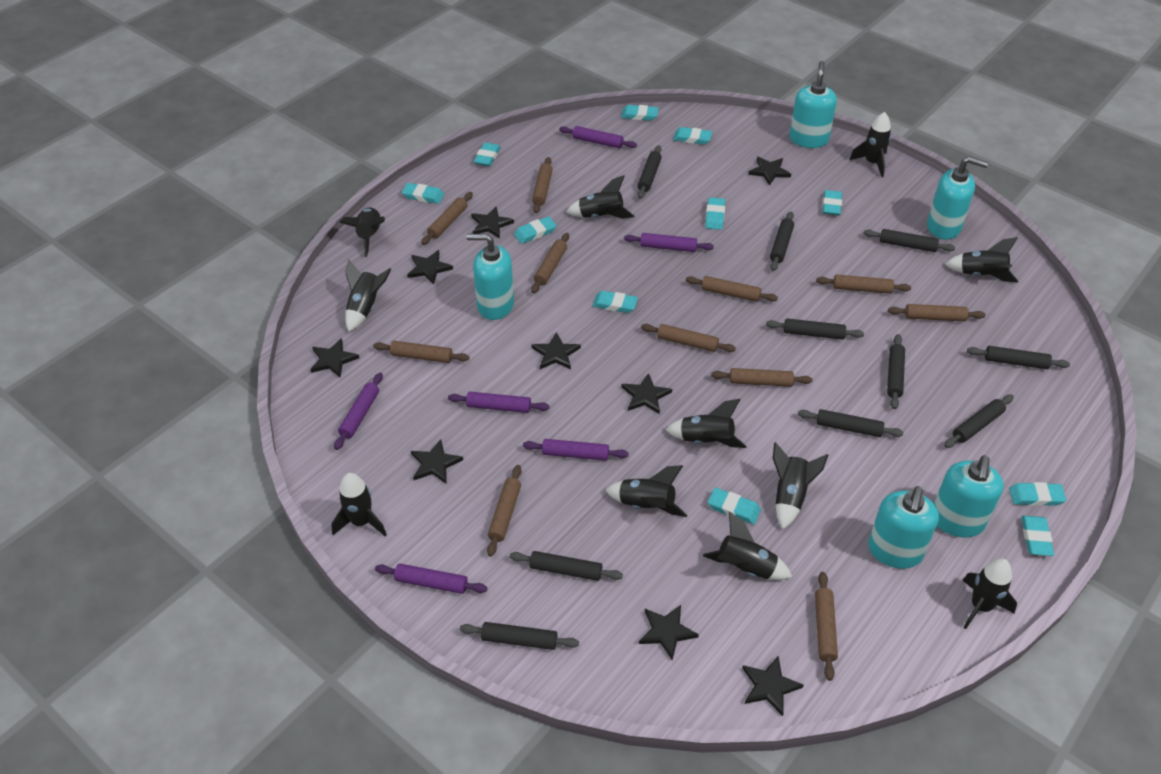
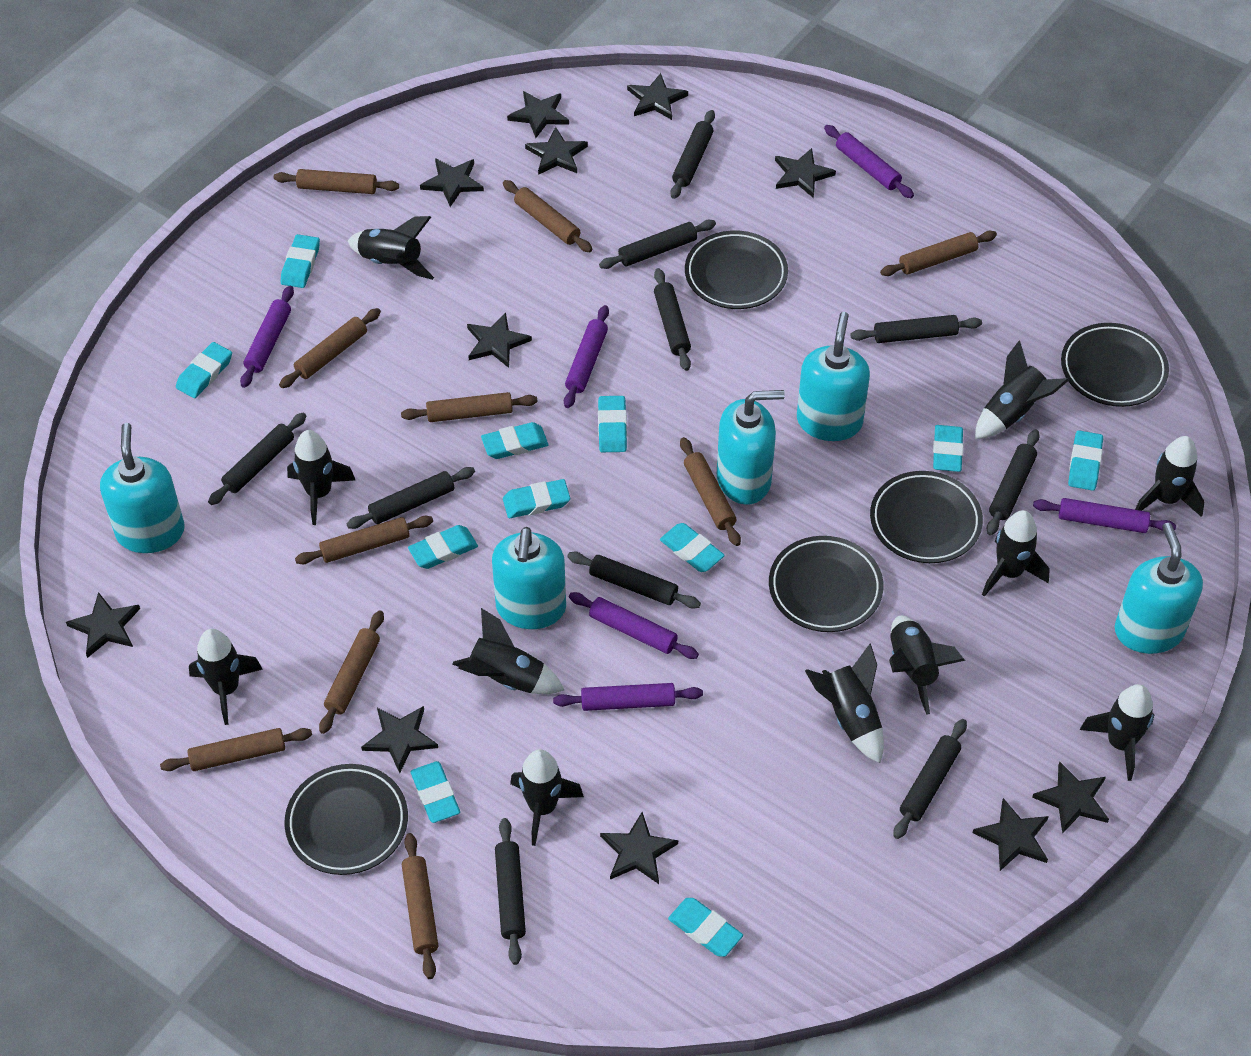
black plate: 0 -> 5
black star: 9 -> 11
brown rolling pin: 11 -> 10

